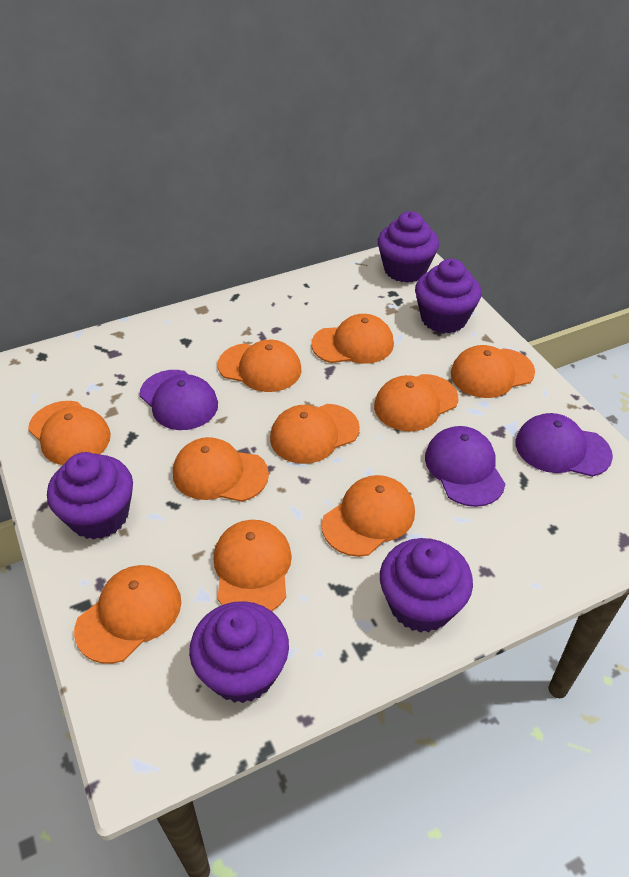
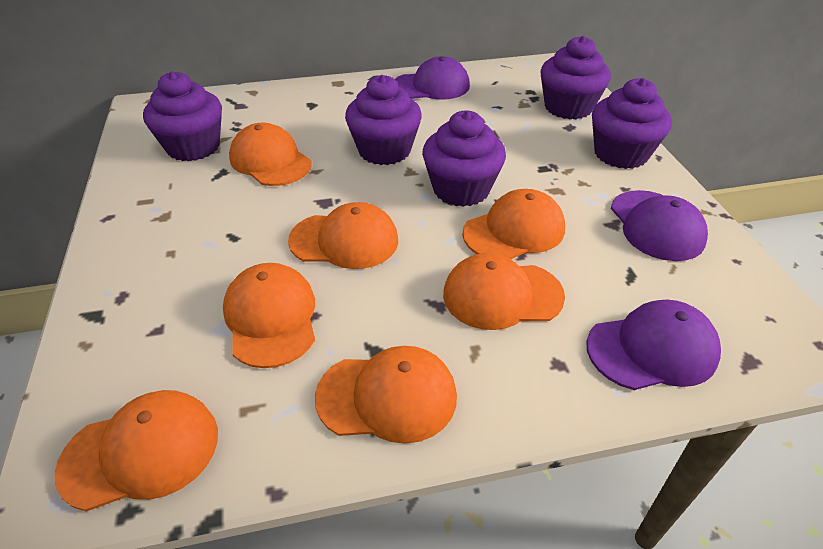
orange cap: 10 -> 7

